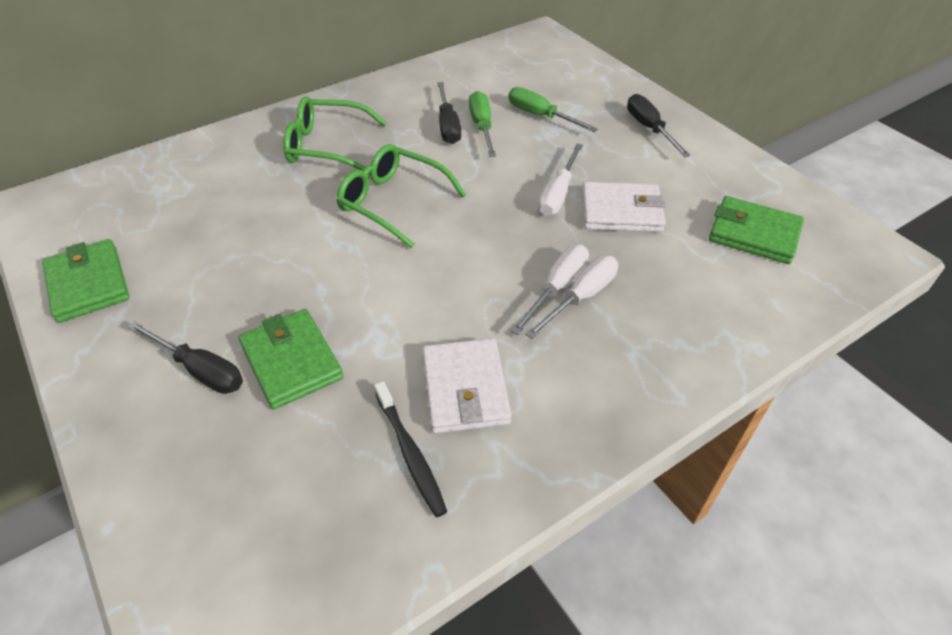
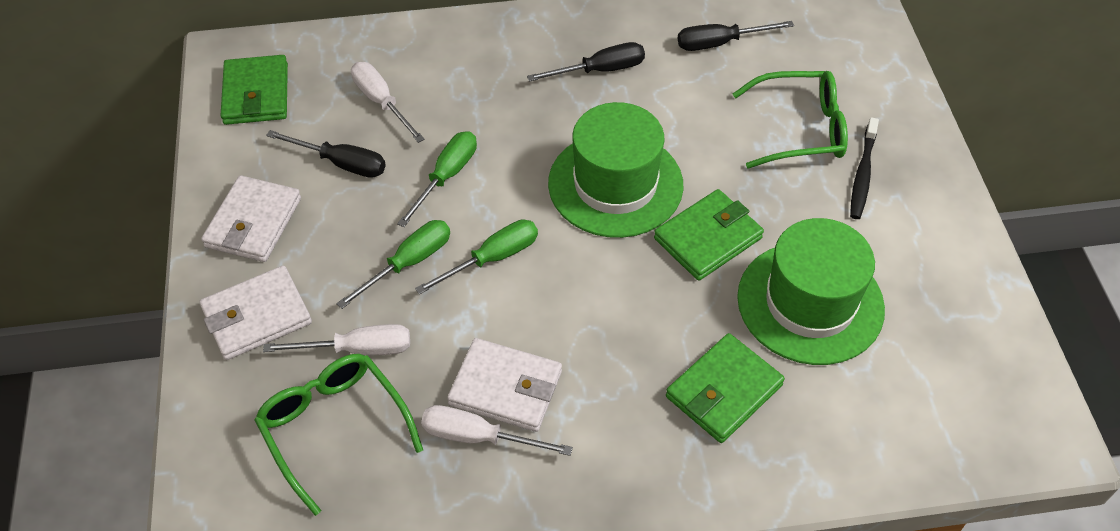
green hat: 0 -> 2
green screwdriver: 2 -> 3
white wallet: 2 -> 3

